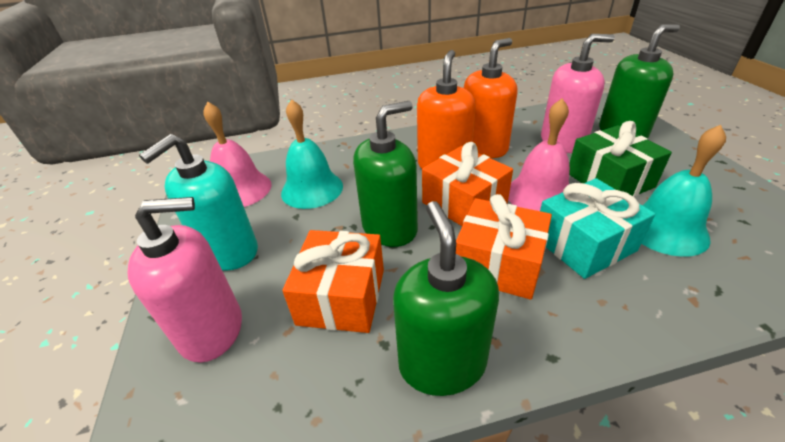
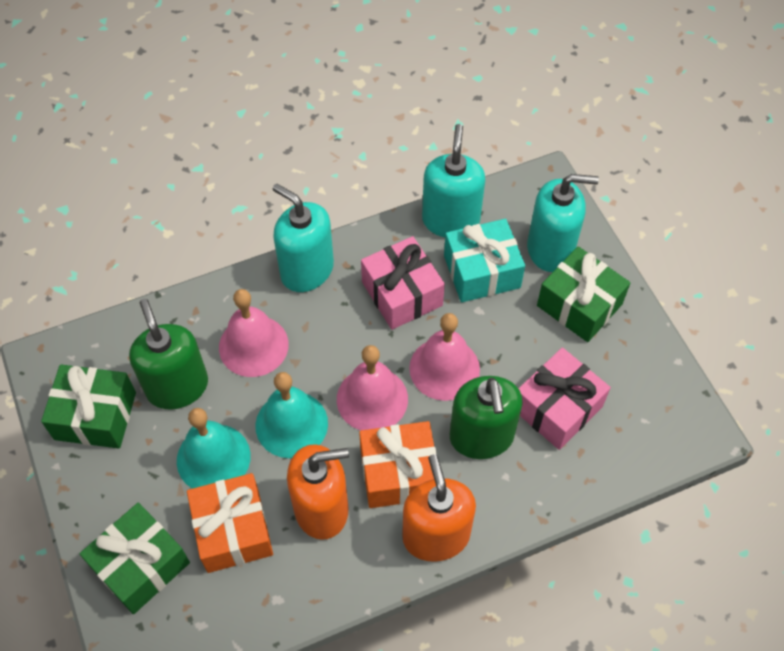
green gift: 1 -> 3
green soap dispenser: 3 -> 2
orange gift: 3 -> 2
pink bell: 2 -> 3
pink gift: 0 -> 2
pink soap dispenser: 2 -> 0
turquoise soap dispenser: 1 -> 3

